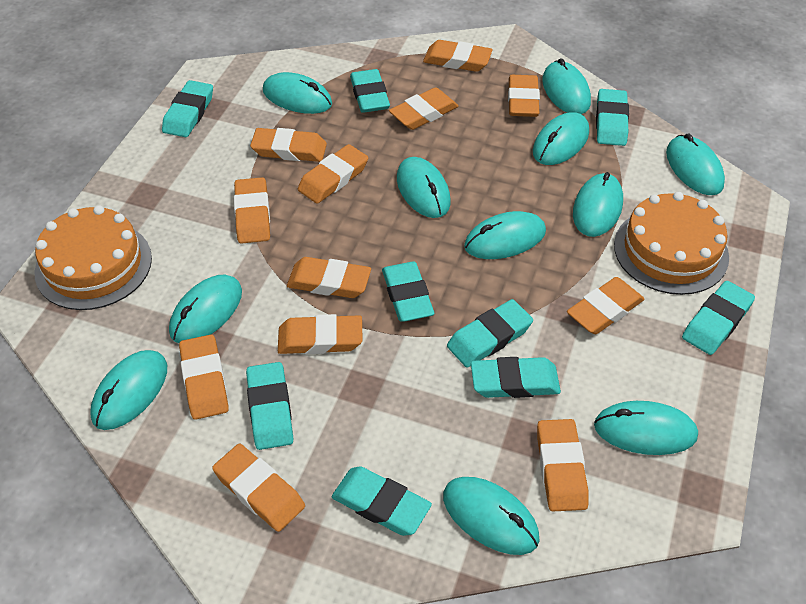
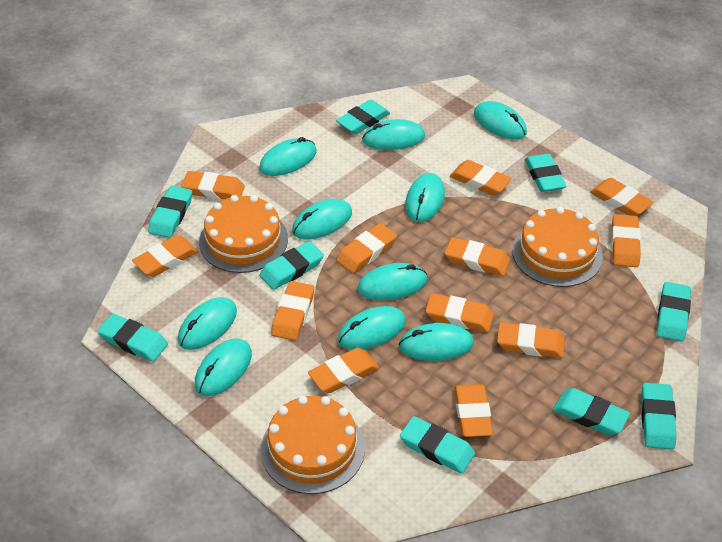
orange cake: 2 -> 3
turquoise mouse: 11 -> 10

